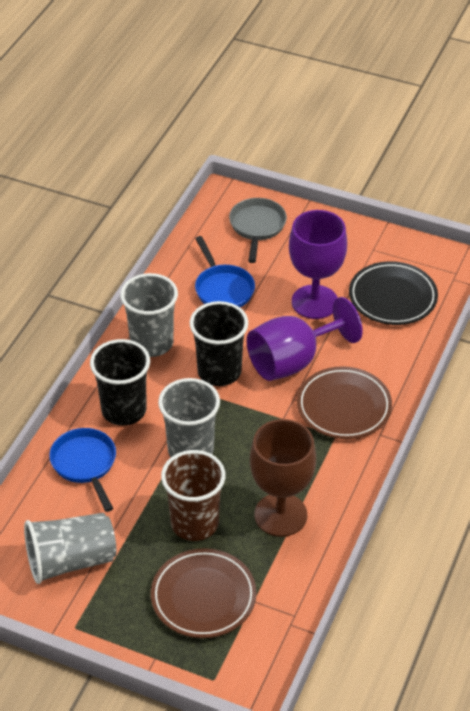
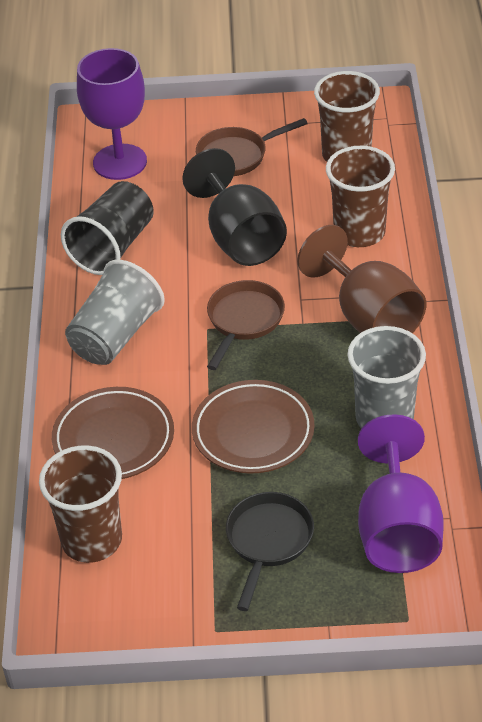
black cup: 2 -> 1
black goblet: 0 -> 1
black pan: 0 -> 1
black plate: 1 -> 0
blue pan: 2 -> 0
brown cup: 1 -> 3
brown pan: 0 -> 2
grey cup: 3 -> 2
grey pan: 1 -> 0

